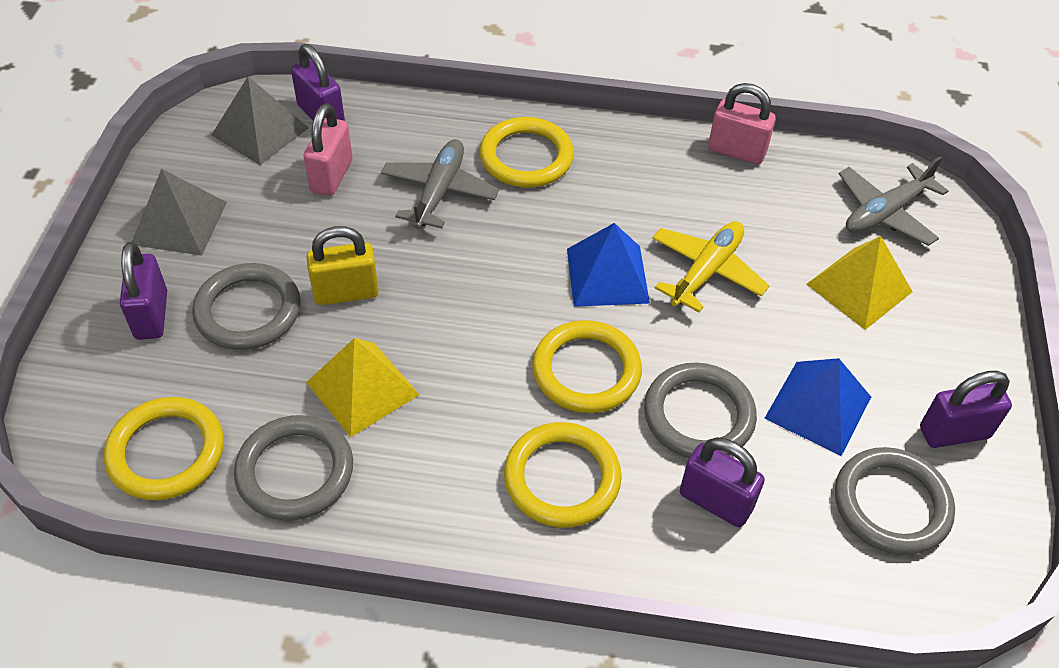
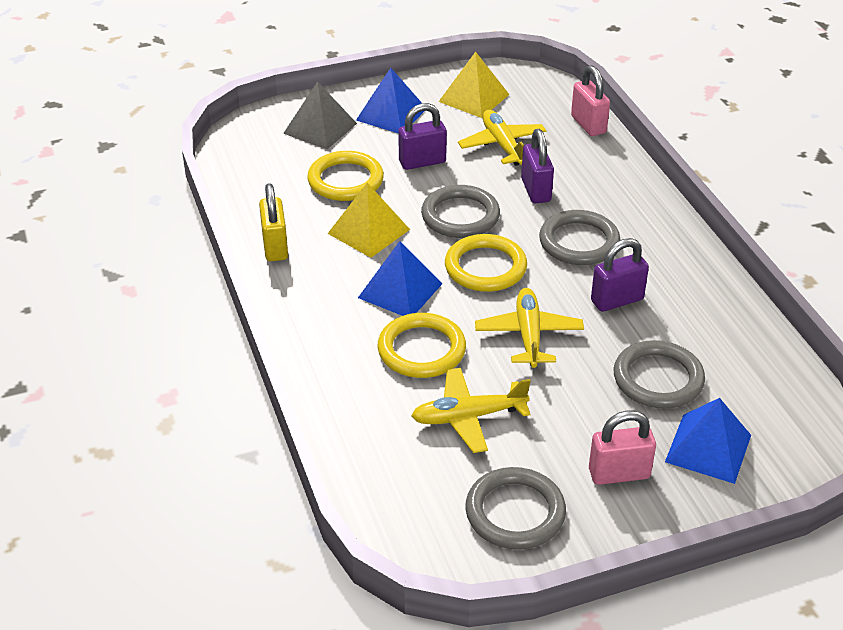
blue pyramid: 2 -> 3
grey plane: 2 -> 0
grey pyramid: 2 -> 1
purple padlock: 4 -> 3
yellow plane: 1 -> 3
yellow ring: 4 -> 3

